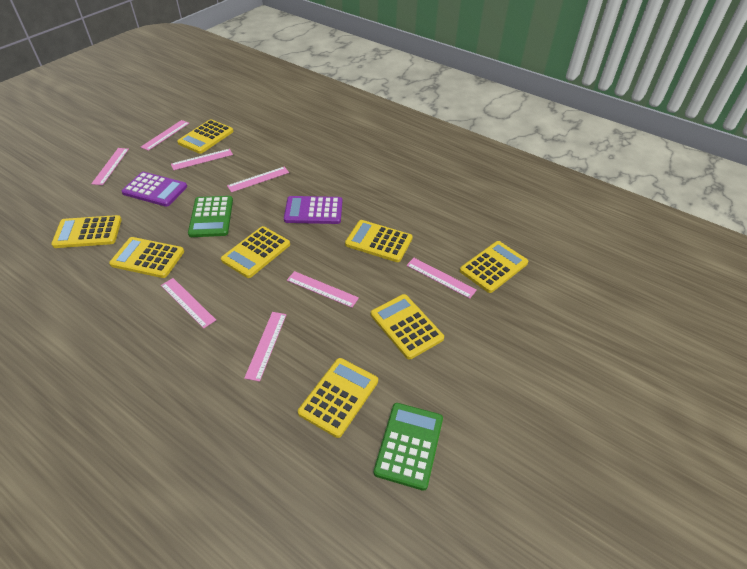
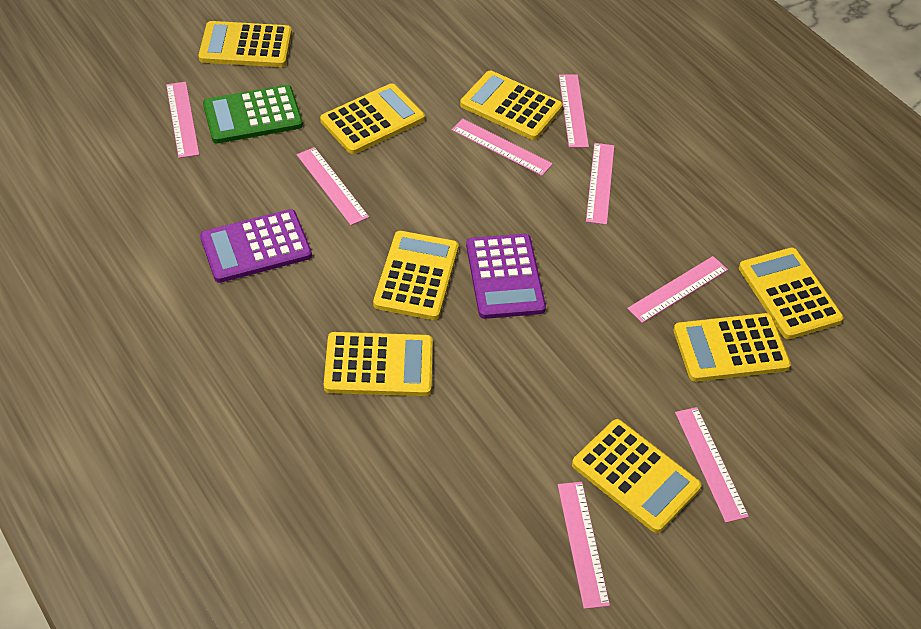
green calculator: 2 -> 1

